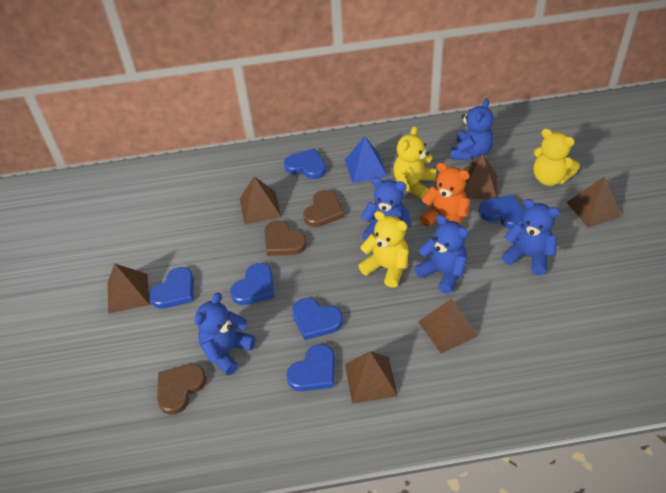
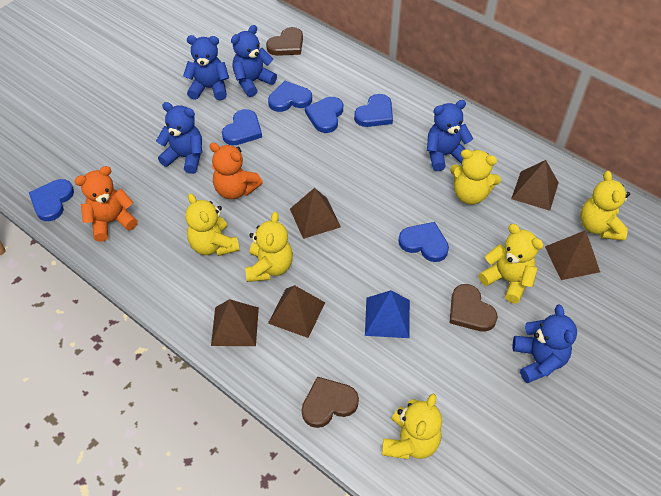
brown pyramid: 6 -> 5
orange teddy bear: 1 -> 2
yellow teddy bear: 3 -> 6

